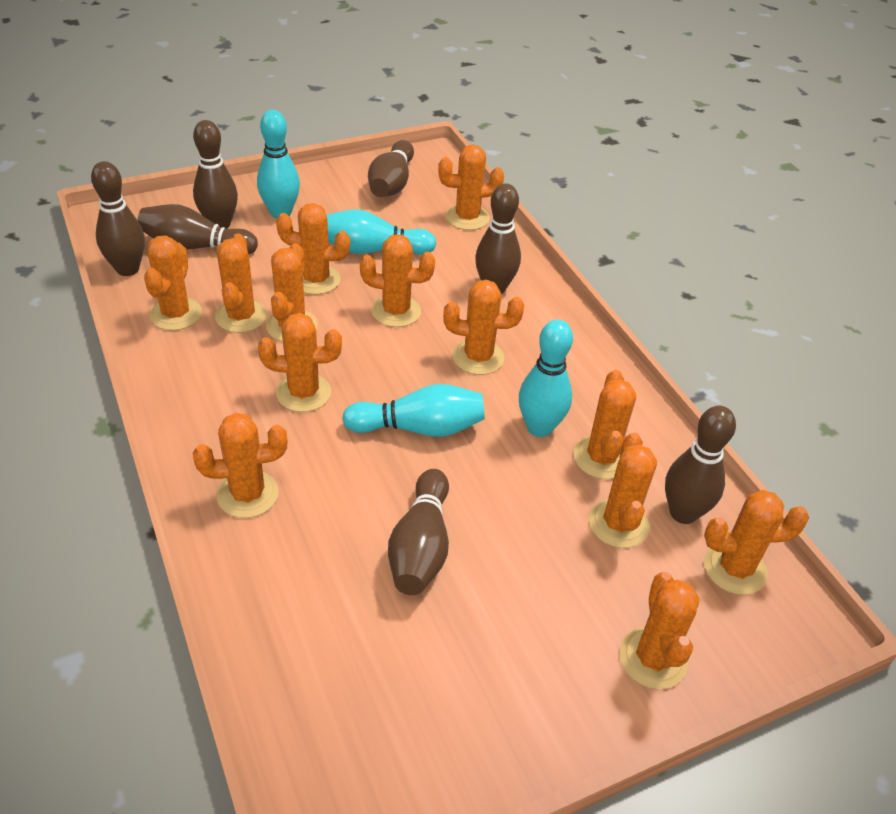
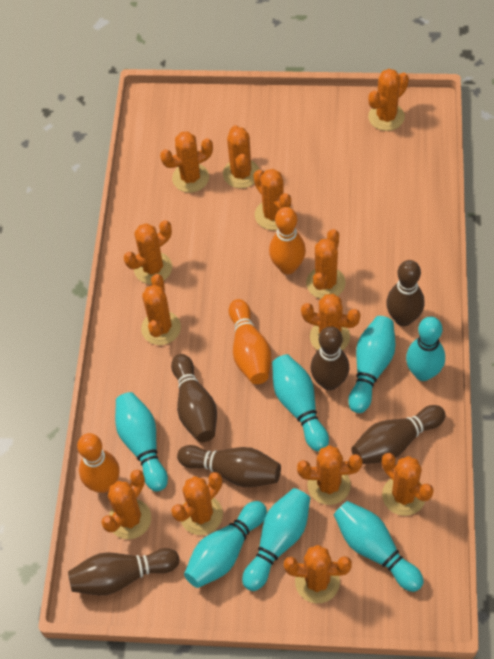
brown bowling pin: 7 -> 6
orange bowling pin: 0 -> 3
turquoise bowling pin: 4 -> 7

